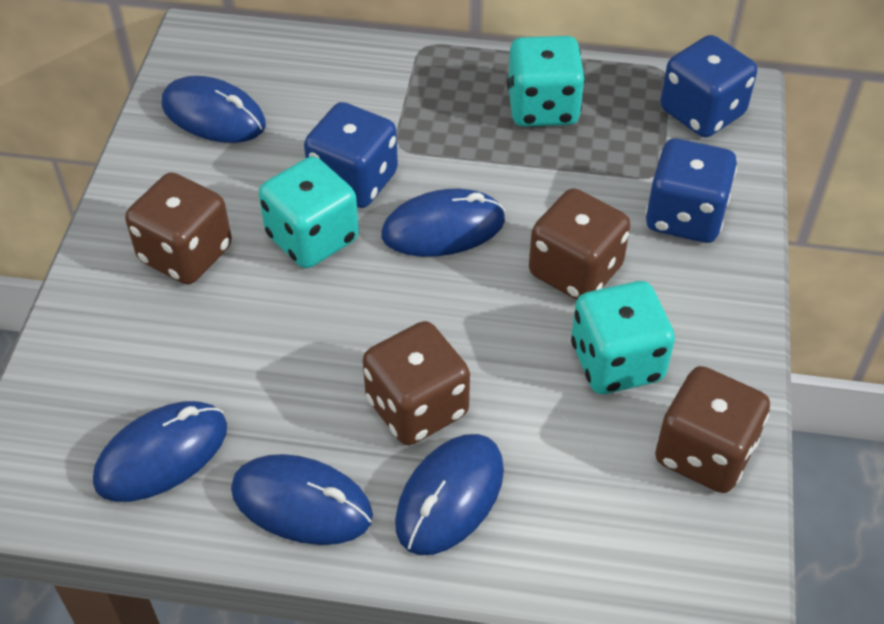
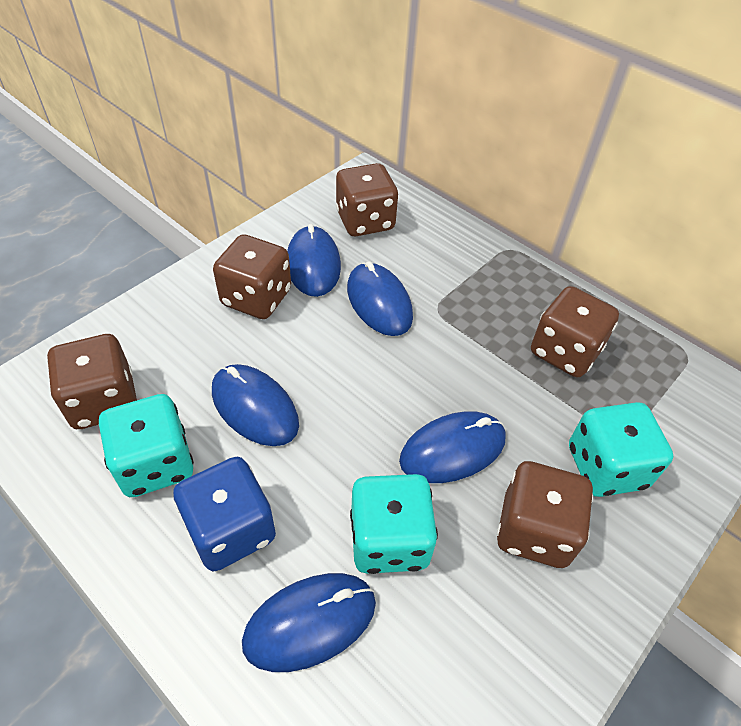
blue dice: 3 -> 1
brown dice: 4 -> 5

